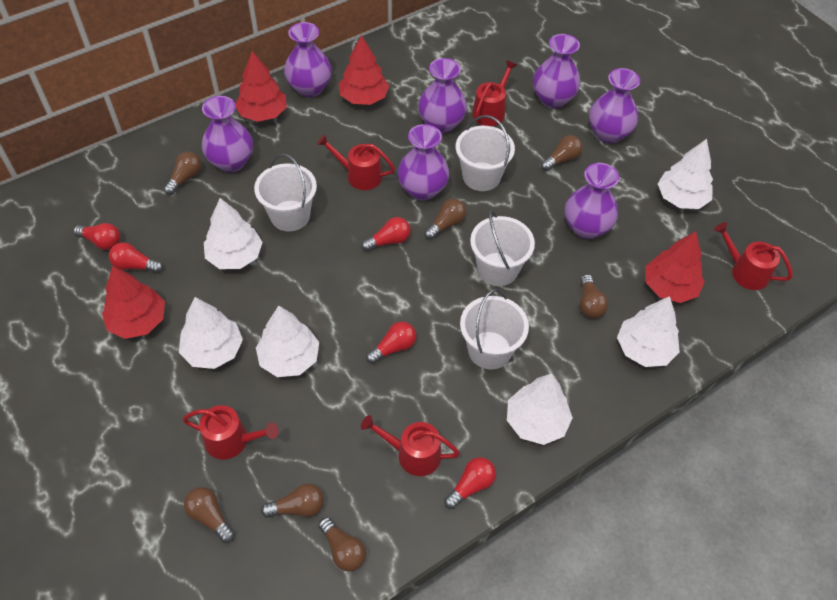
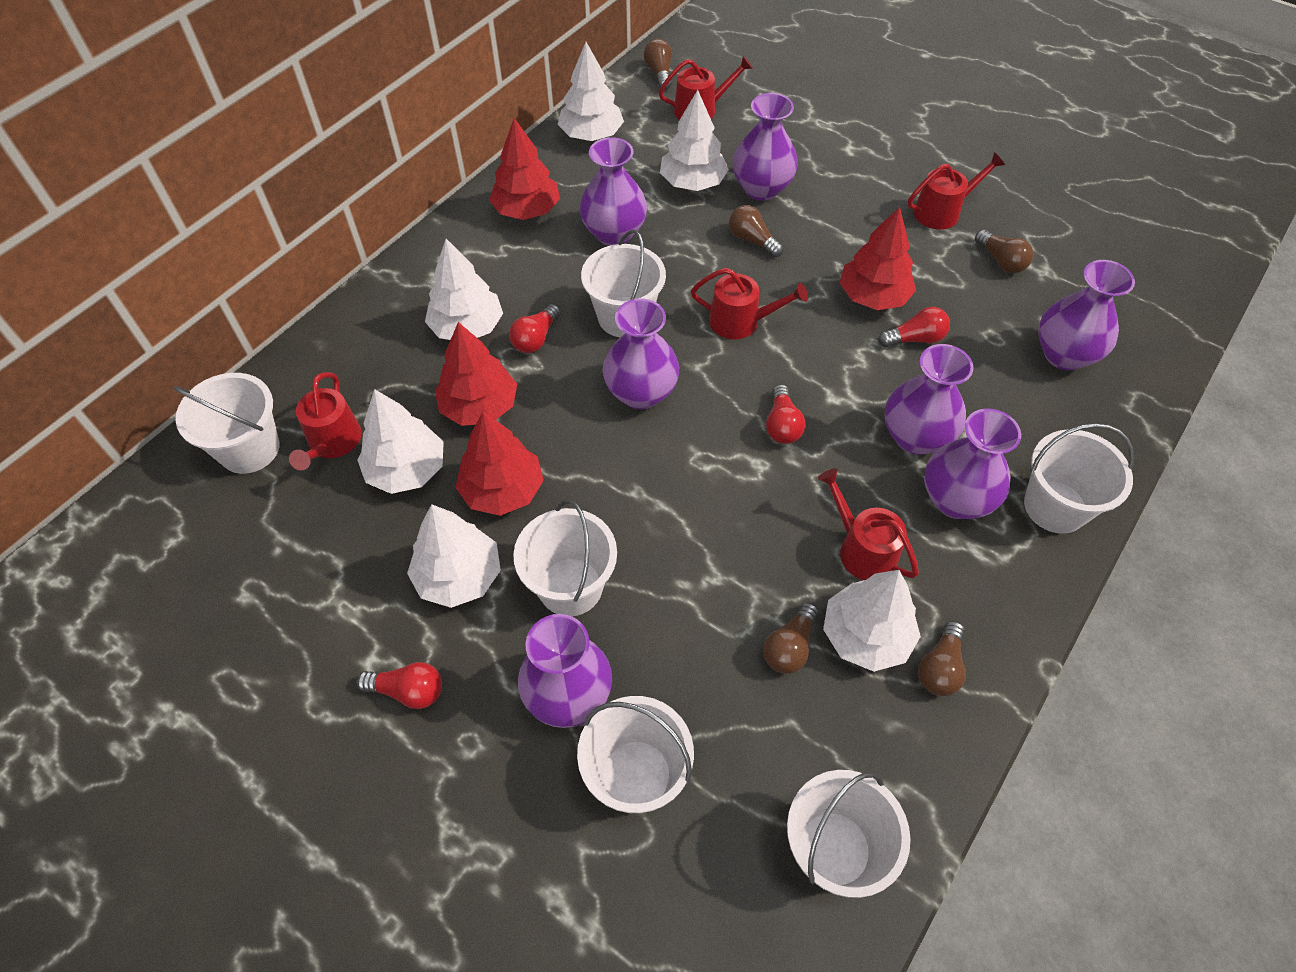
brown light bulb: 7 -> 5
red light bulb: 5 -> 4
white bucket: 4 -> 6

